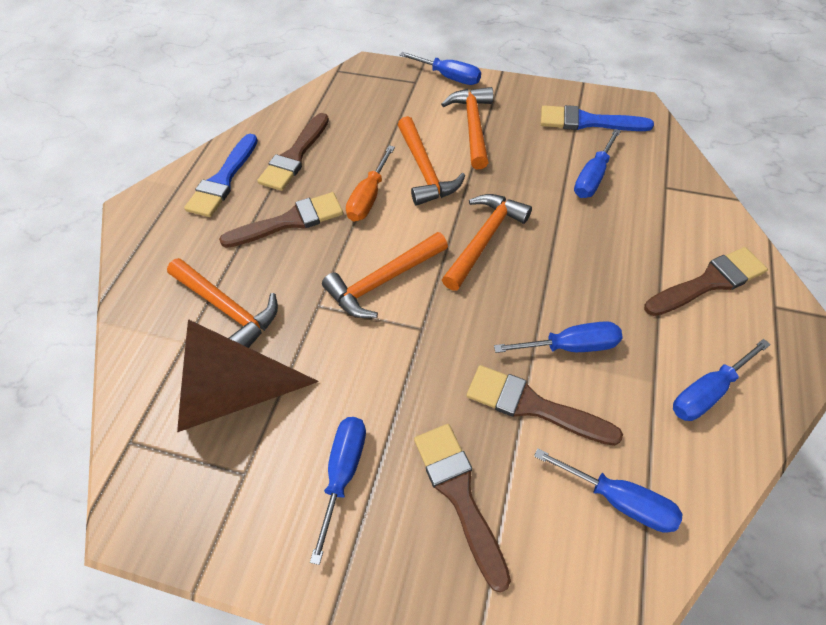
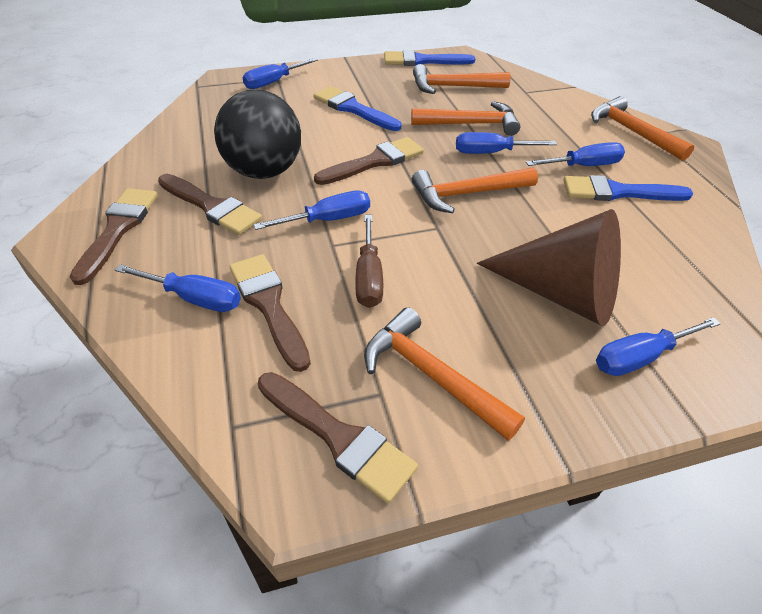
black ball: 0 -> 1
blue brush: 2 -> 3
brown screwdriver: 0 -> 1
orange screwdriver: 1 -> 0

